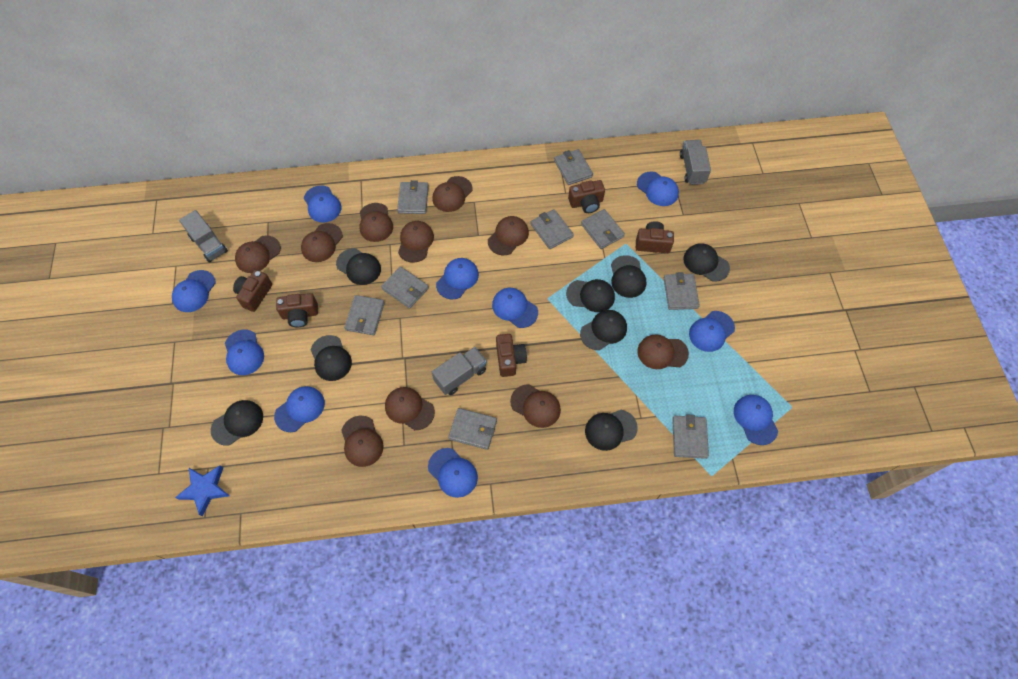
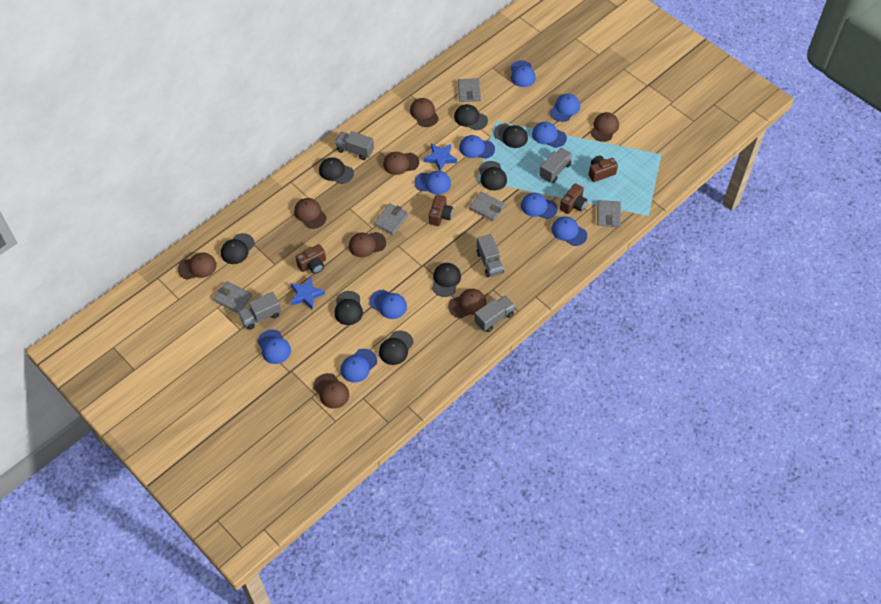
blue star: 1 -> 2
brown camera: 5 -> 4
brown cap: 10 -> 8
grey truck: 3 -> 5
grey wallet: 9 -> 5

